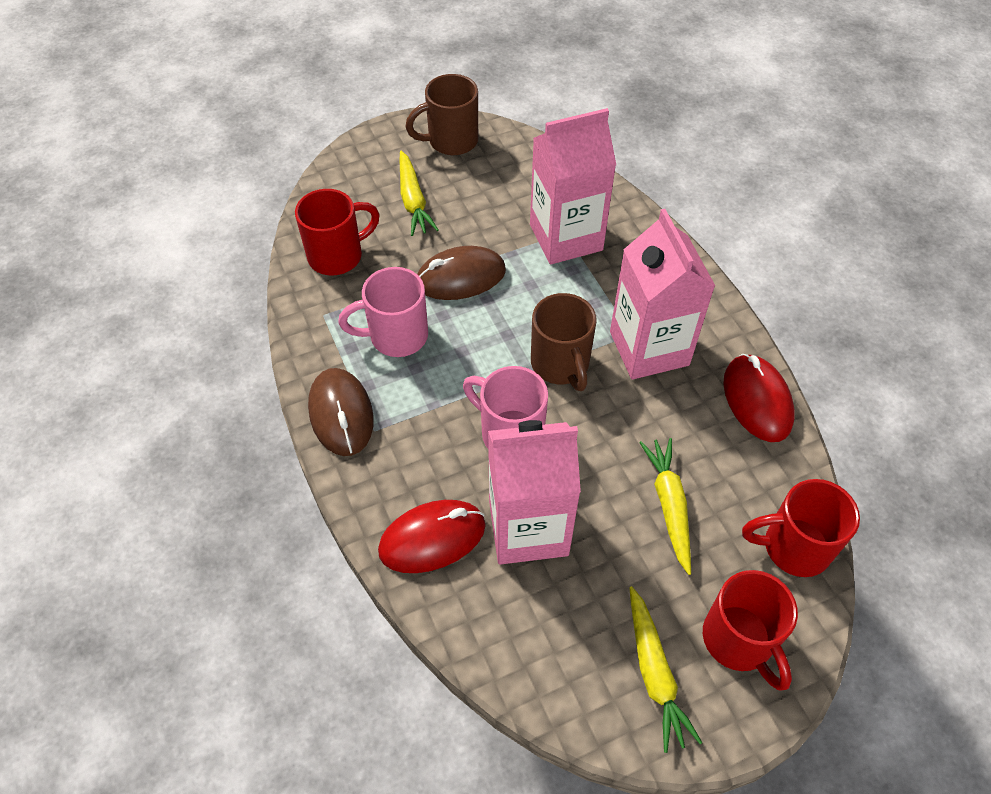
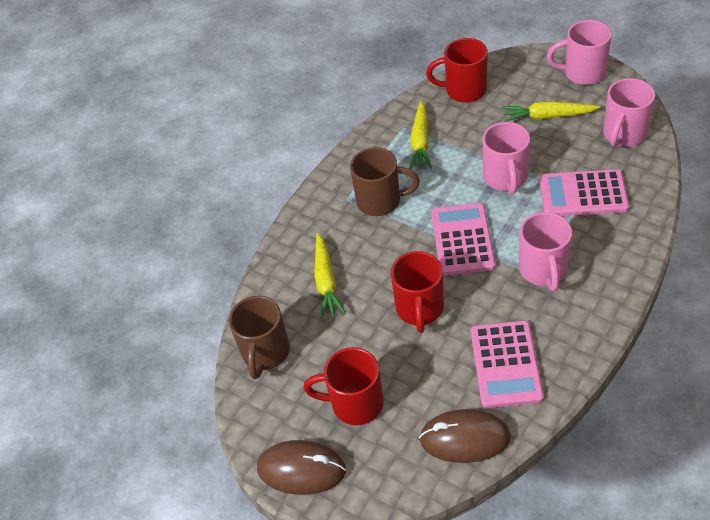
pink calculator: 0 -> 3
pink carton: 3 -> 0
pink mug: 2 -> 4
red mouse: 2 -> 0

